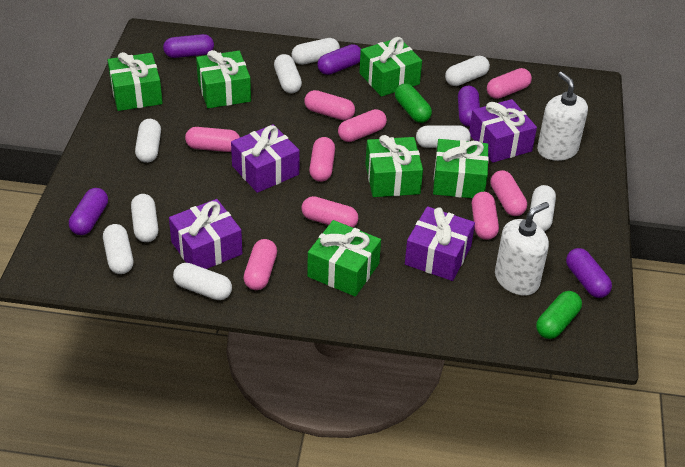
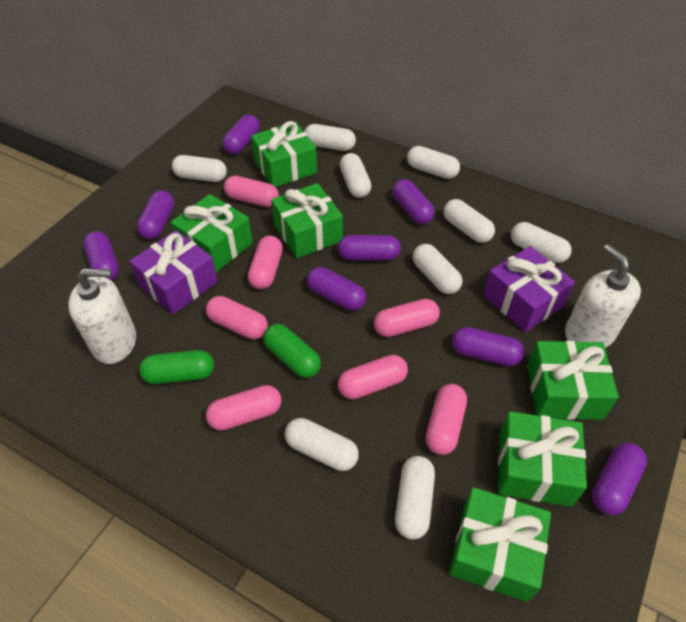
pink capsule: 9 -> 7
purple capsule: 5 -> 8
purple gift: 4 -> 2

